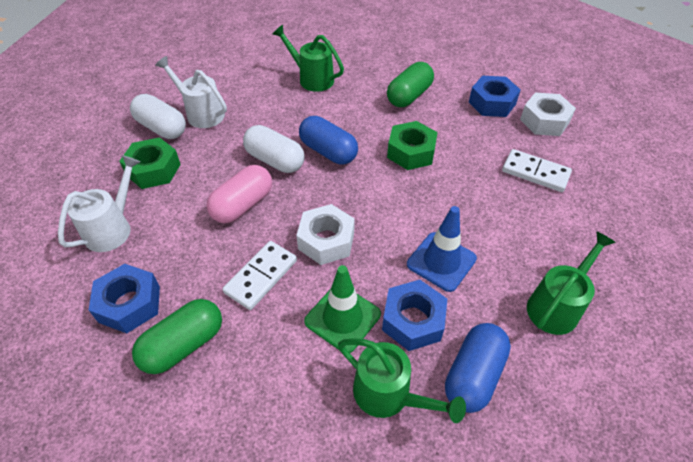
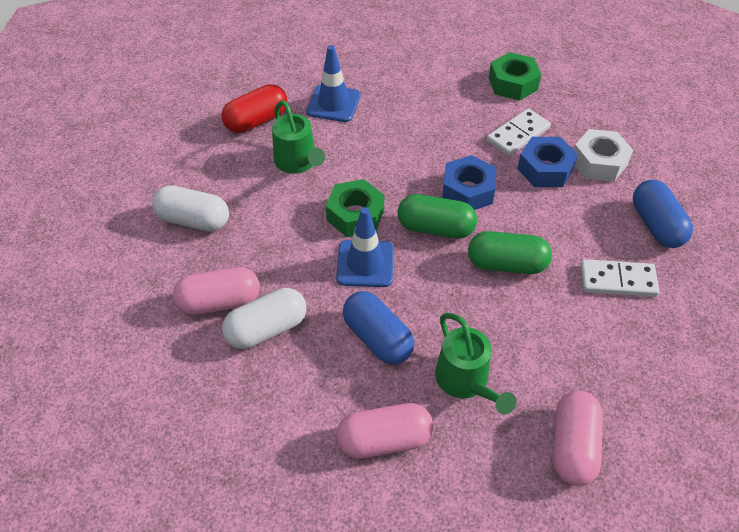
blue nut: 3 -> 2
blue traffic cone: 1 -> 2
green traffic cone: 1 -> 0
green watering can: 3 -> 2
pink capsule: 1 -> 3
red capsule: 0 -> 1
white nut: 2 -> 1
white watering can: 2 -> 0

